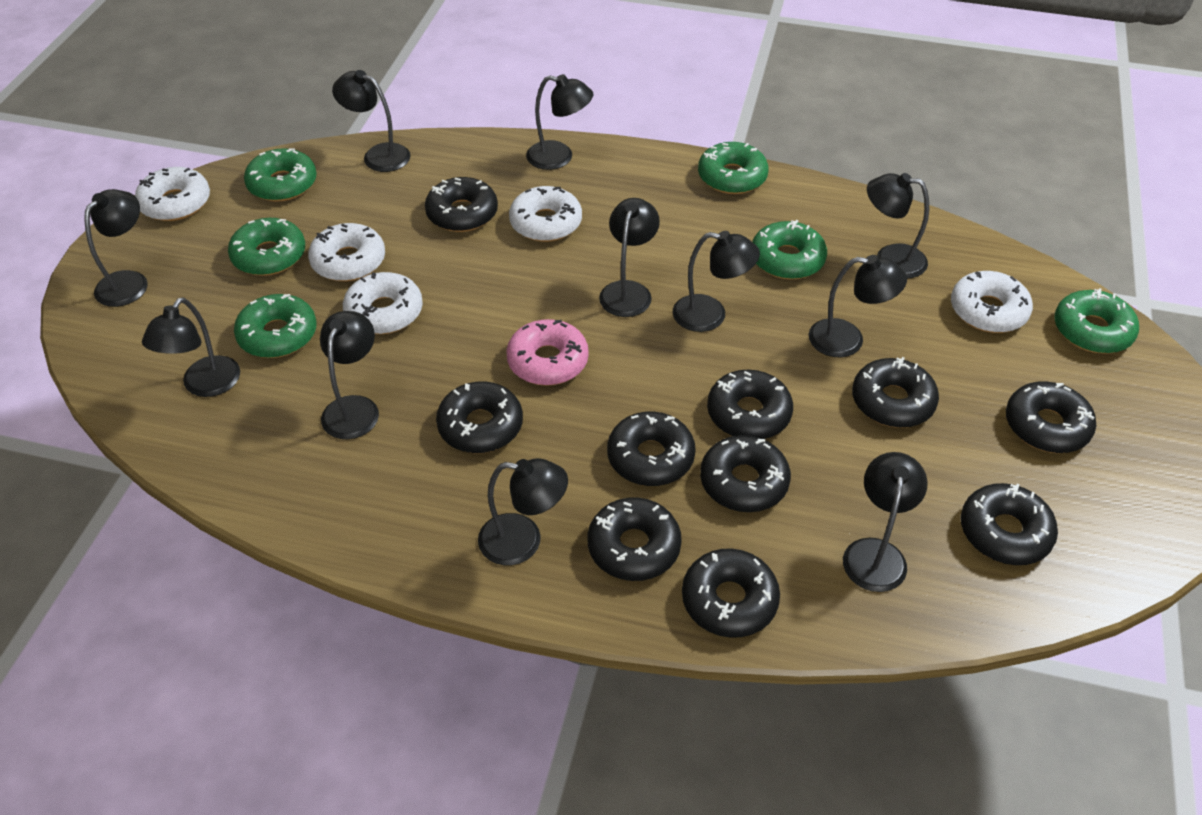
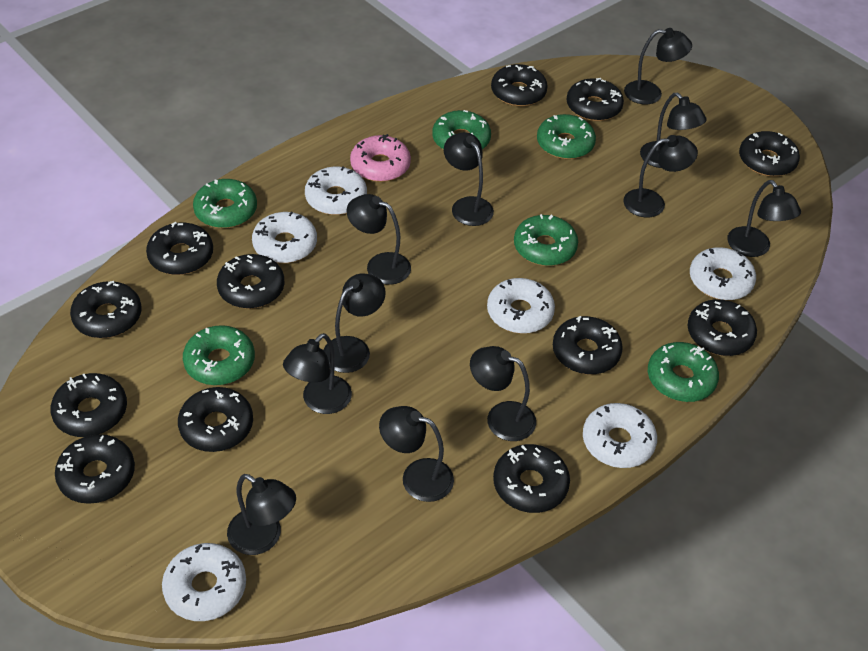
black donut: 10 -> 12
white donut: 5 -> 6

